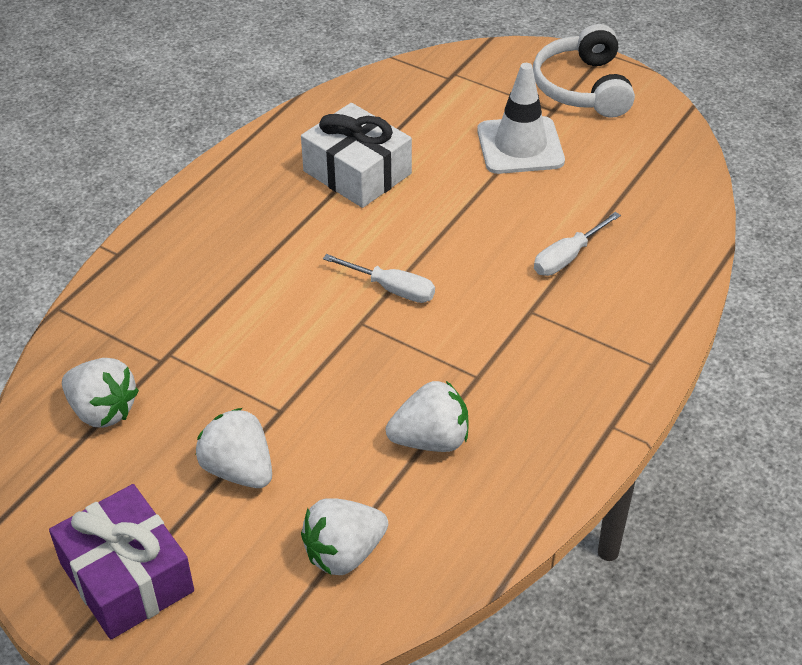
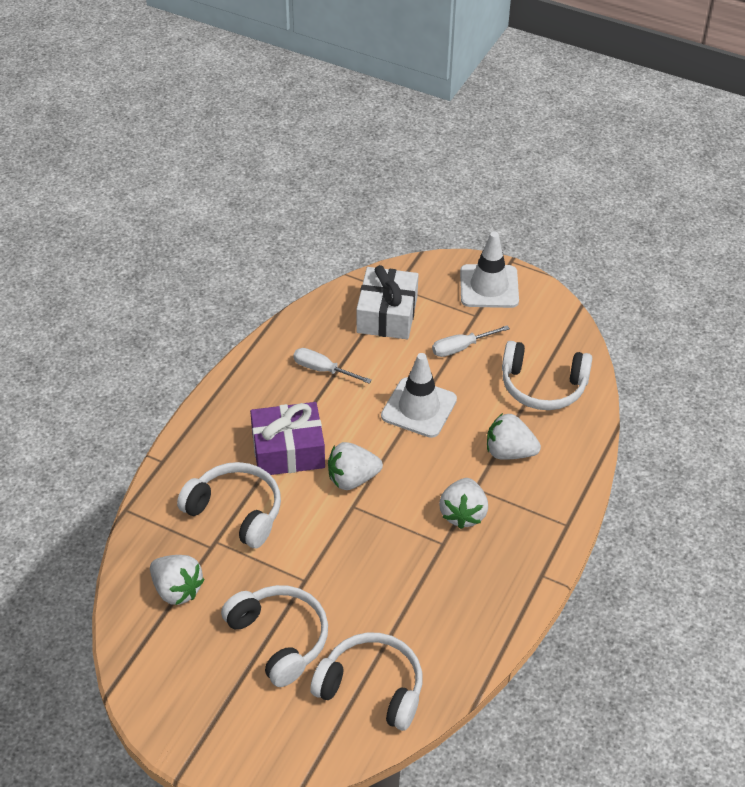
white headphones: 1 -> 4
white traffic cone: 1 -> 2

